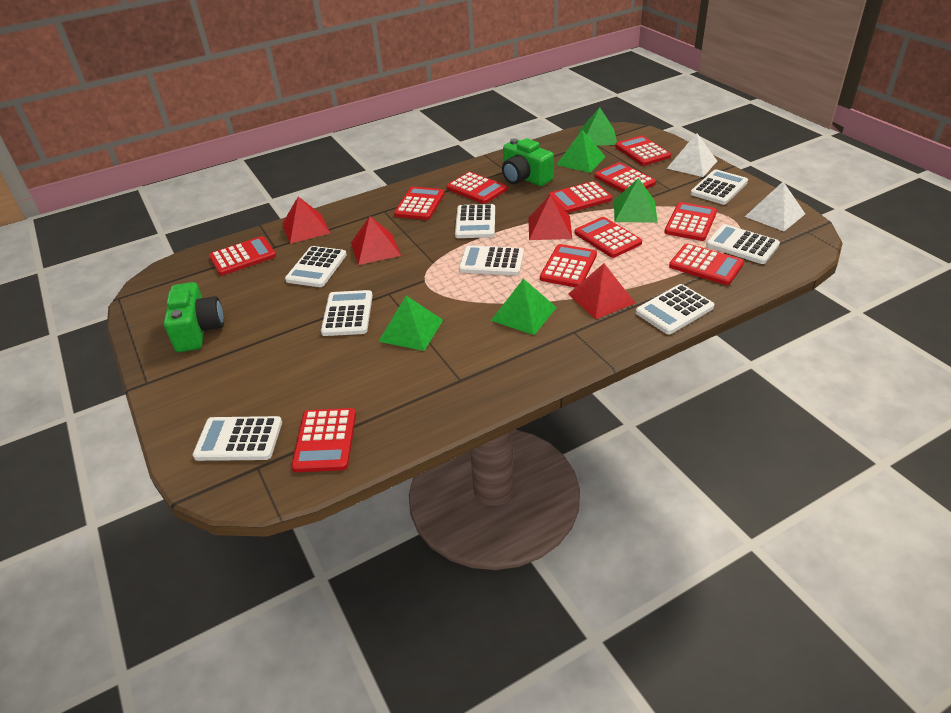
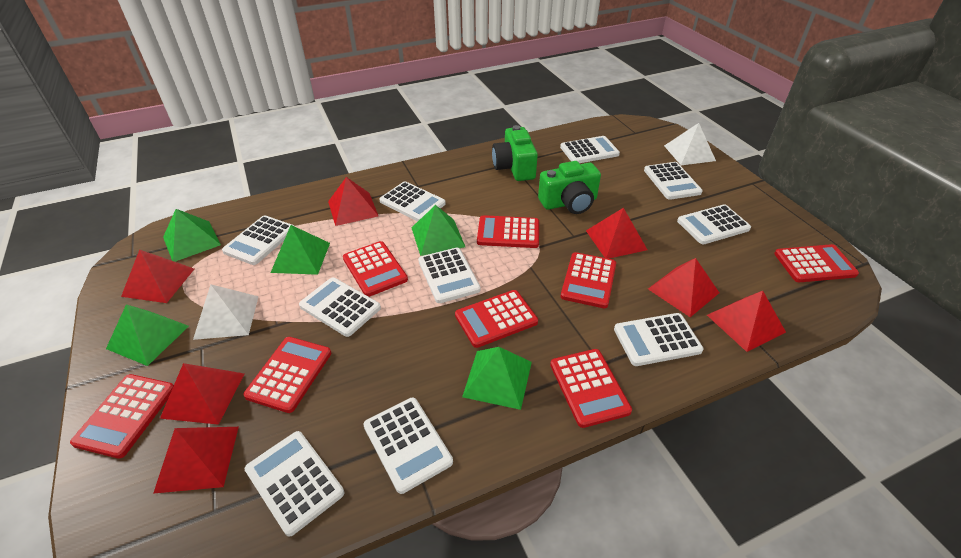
red calculator: 11 -> 8
red pyramid: 4 -> 7
white calculator: 8 -> 10

